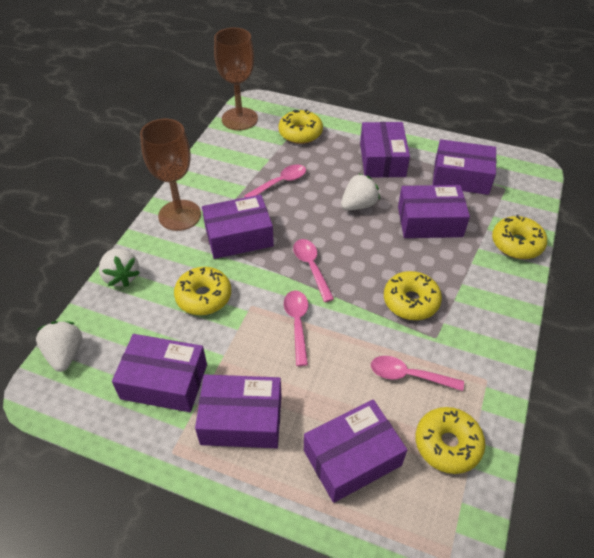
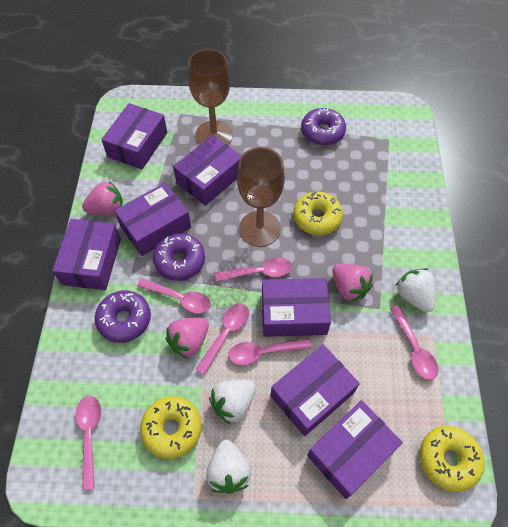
pink spoon: 4 -> 6
pink strawberry: 0 -> 3
purple donut: 0 -> 3
yellow donut: 5 -> 3

